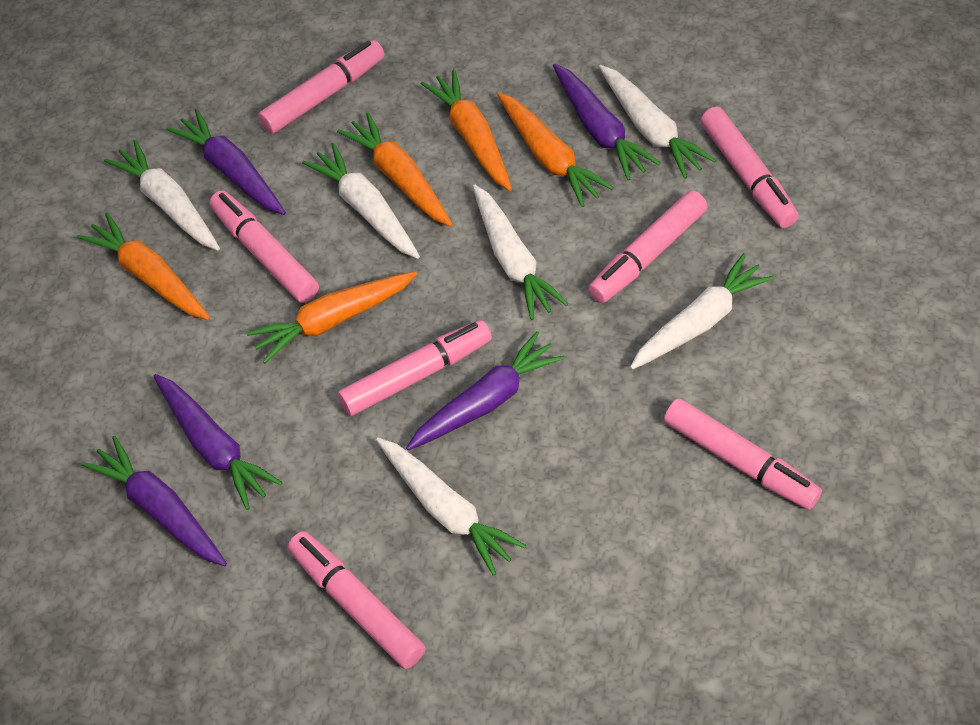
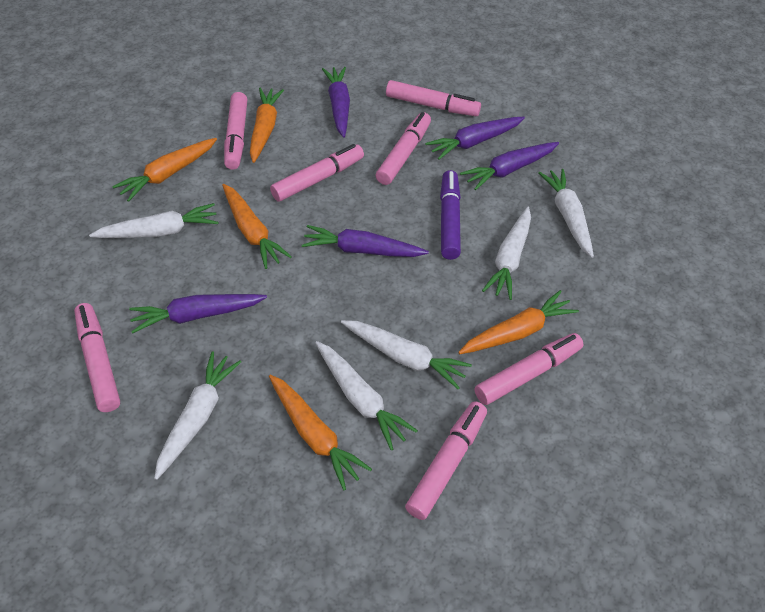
purple marker: 0 -> 1

